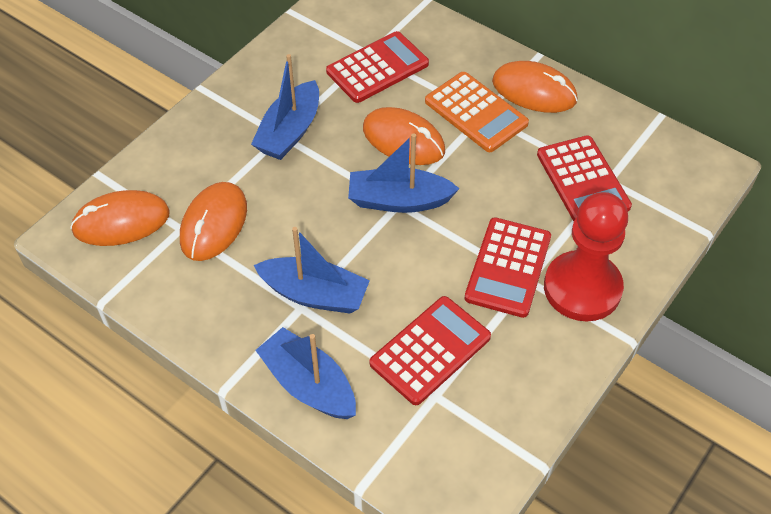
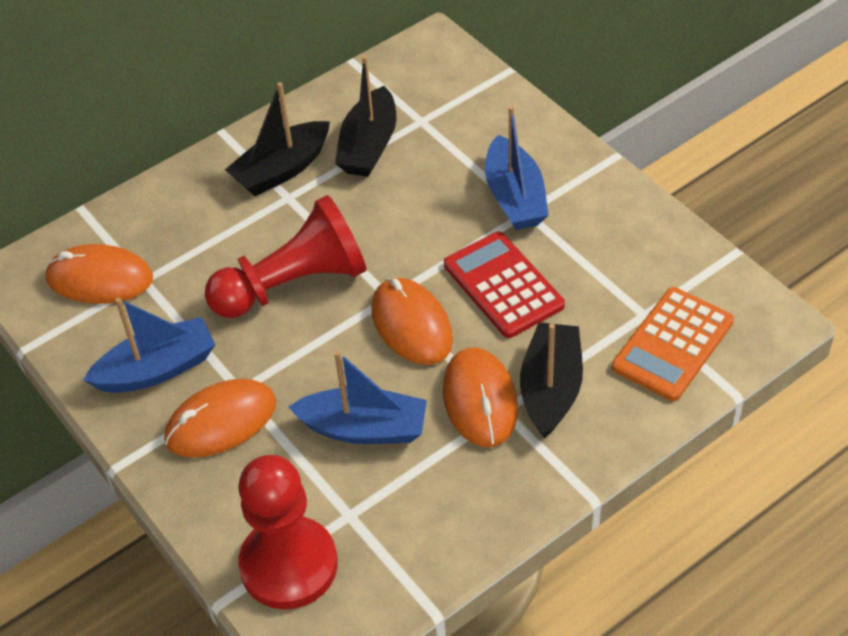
black boat: 0 -> 3
blue boat: 4 -> 3
red calculator: 4 -> 1
red pawn: 1 -> 2

